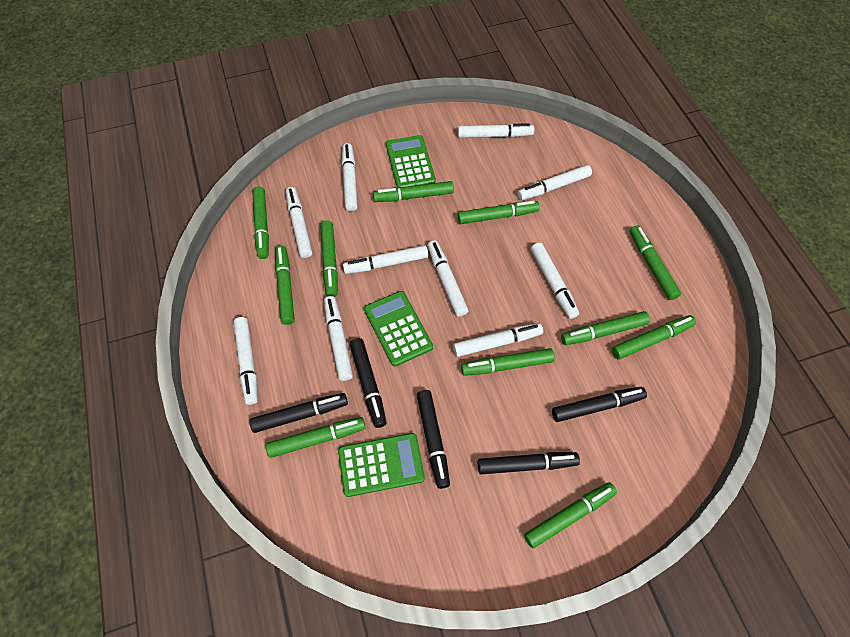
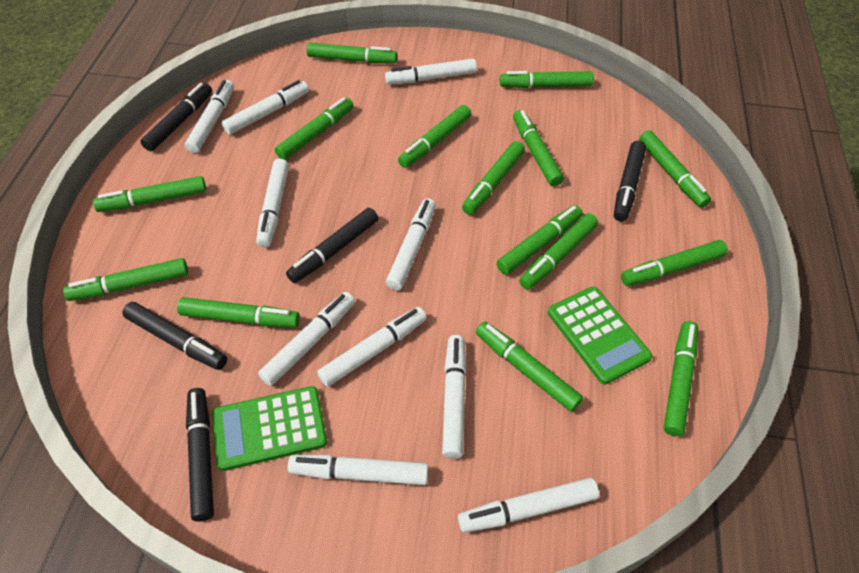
green calculator: 3 -> 2
green marker: 11 -> 15

